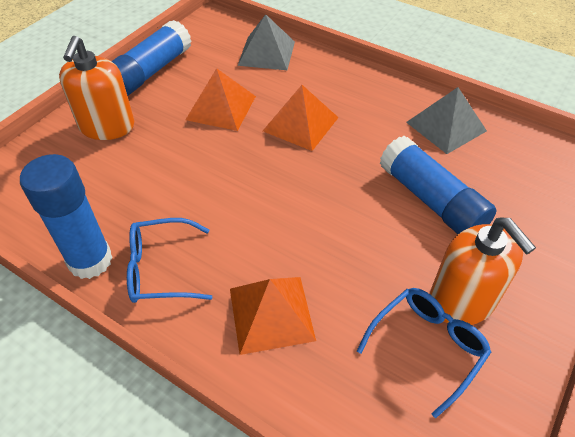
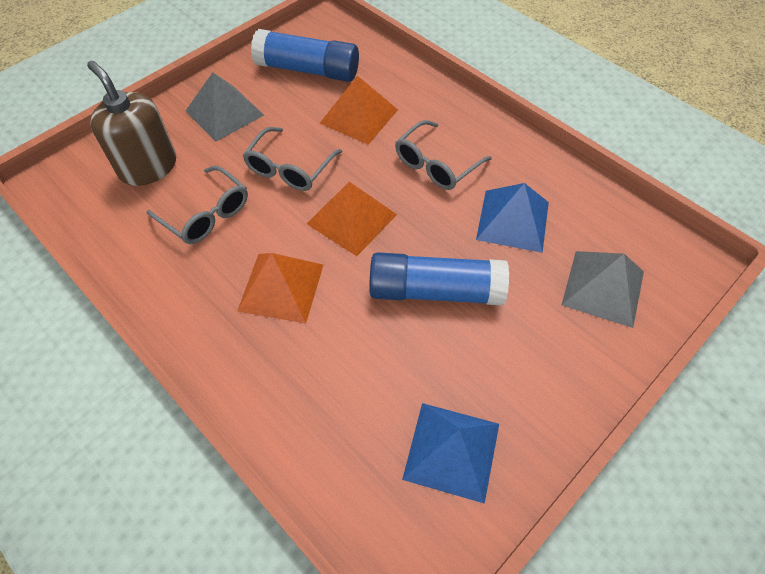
blue glasses: 2 -> 0
blue glue stick: 3 -> 2
blue pyramid: 0 -> 2
brown soap dispenser: 0 -> 1
grey glasses: 0 -> 3
orange soap dispenser: 2 -> 0

